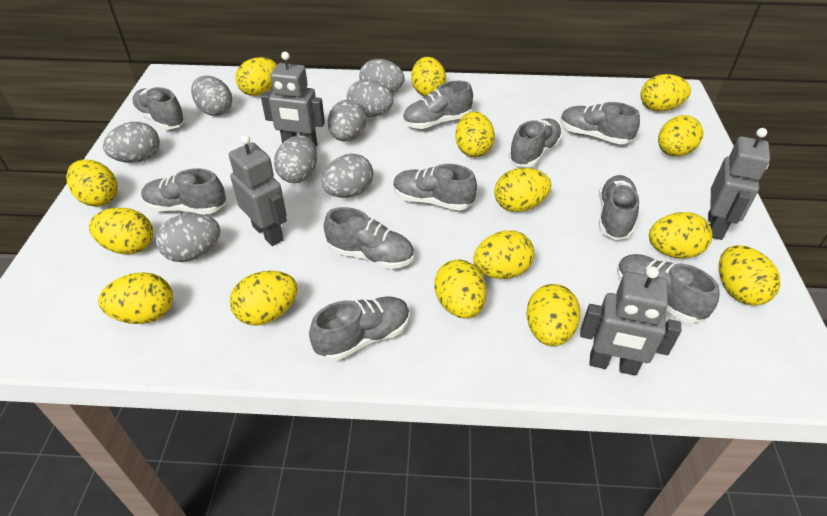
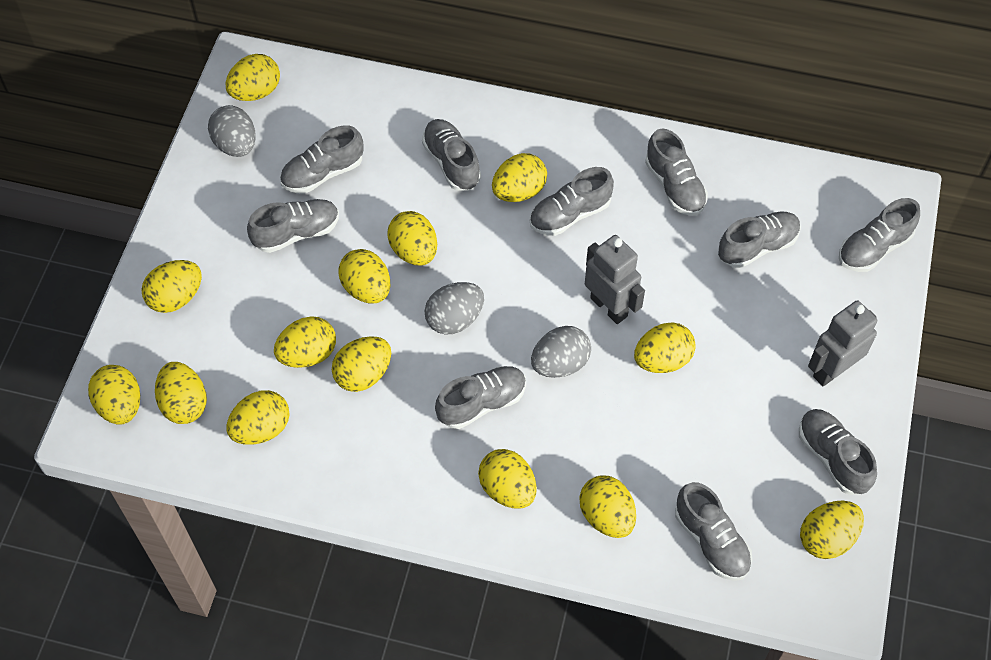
grey egg: 8 -> 3
grey robot: 4 -> 2
yellow egg: 15 -> 14

